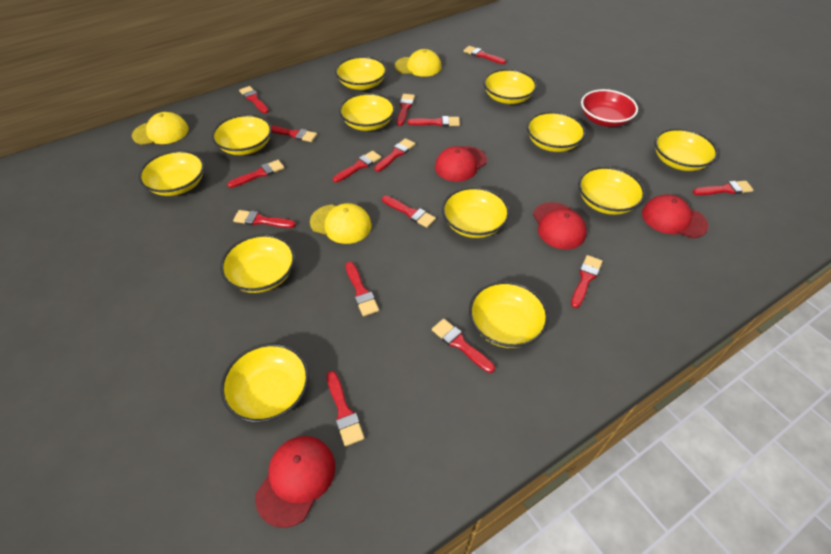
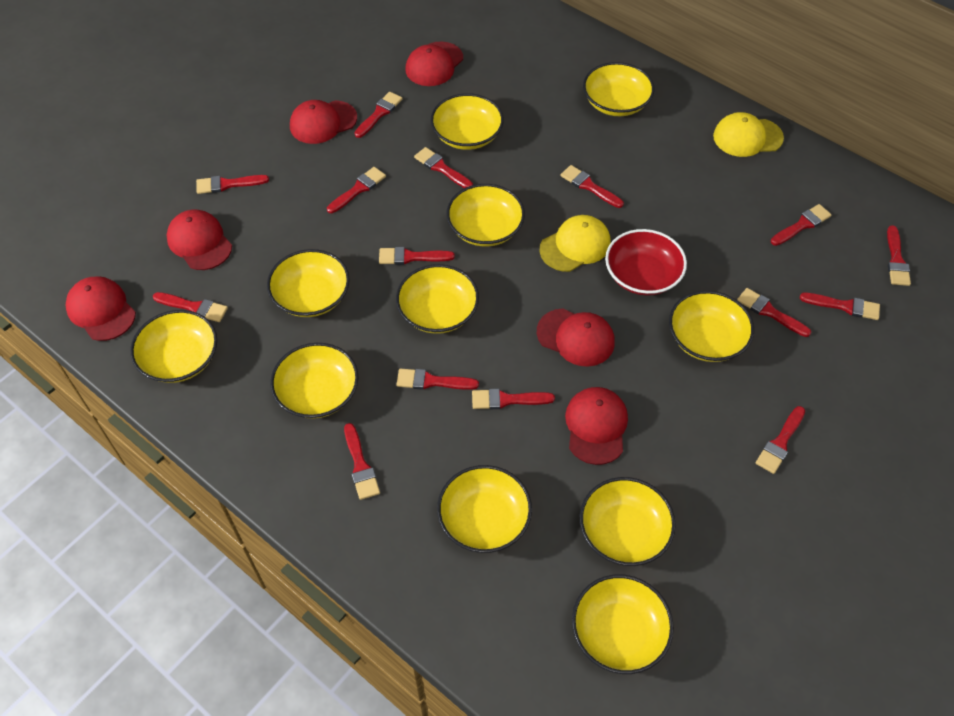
red cap: 4 -> 6
yellow bowl: 12 -> 11
yellow cap: 3 -> 2

